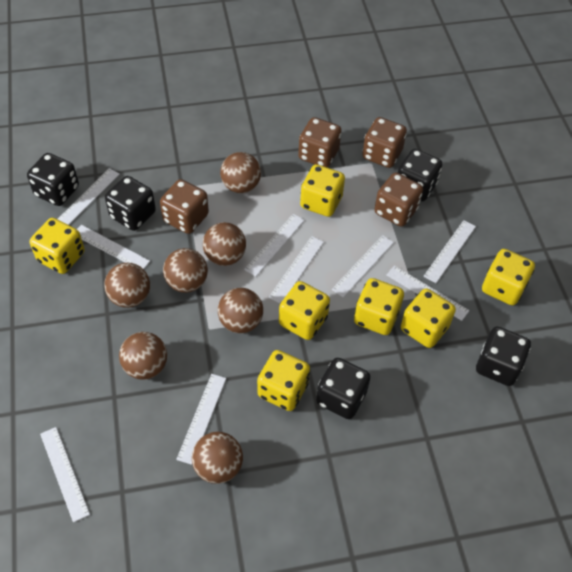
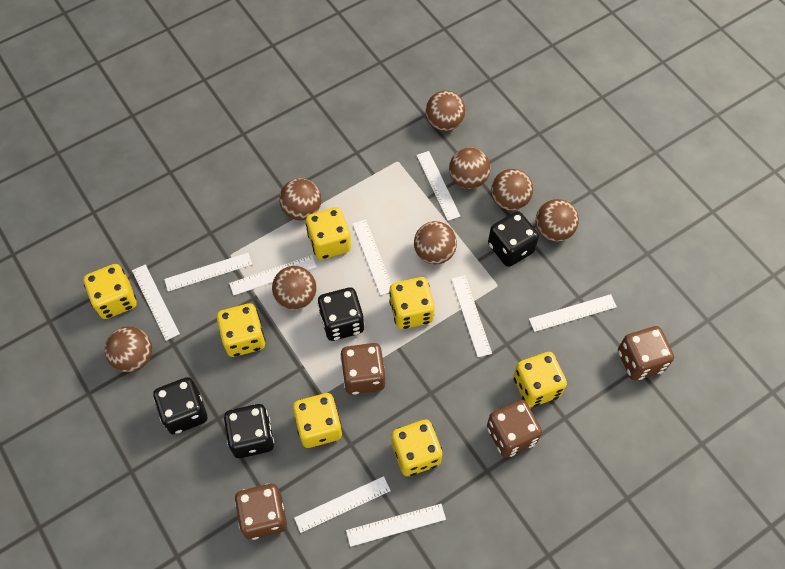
black dice: 5 -> 4
brown ball: 7 -> 8

